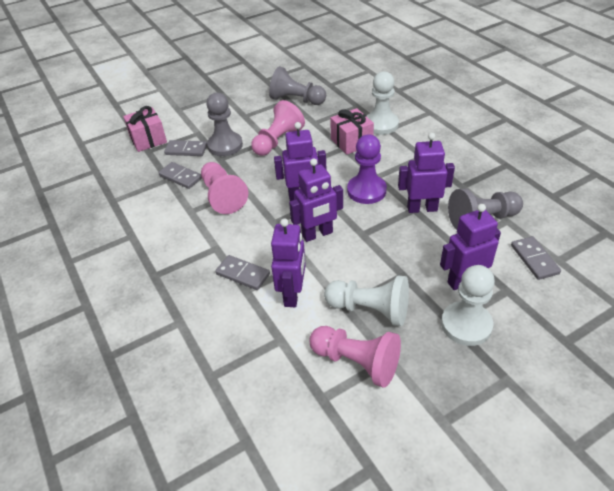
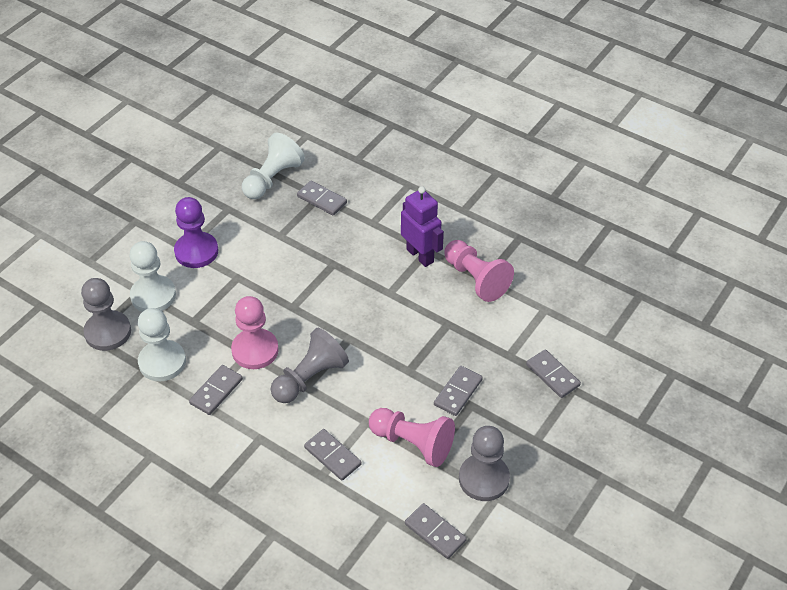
grey domino: 4 -> 6
pink gift: 2 -> 0
purple robot: 5 -> 1

